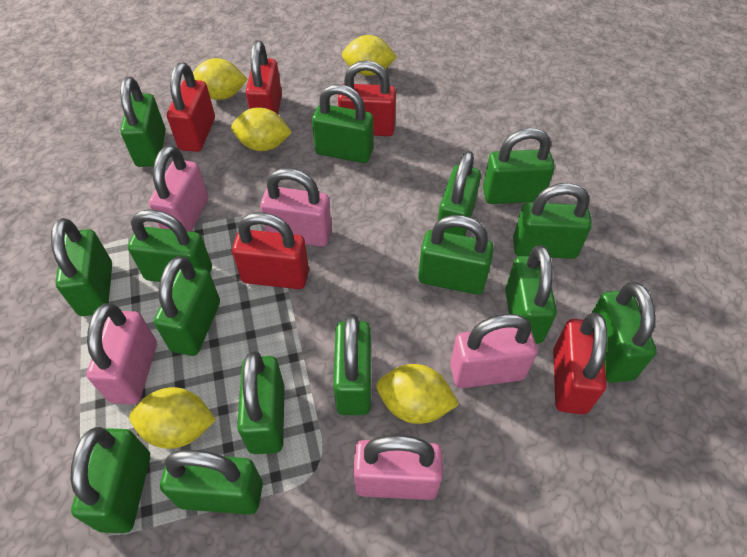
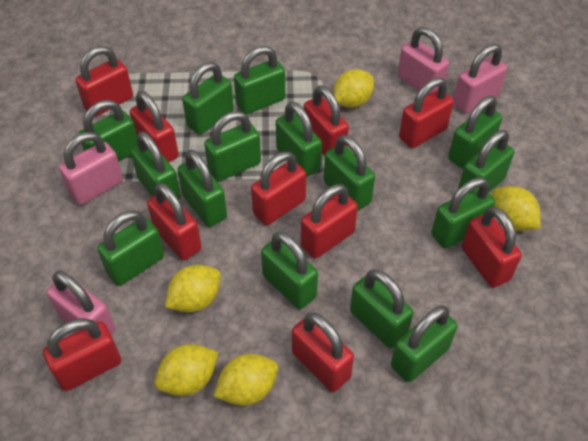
pink padlock: 5 -> 4
red padlock: 5 -> 10

